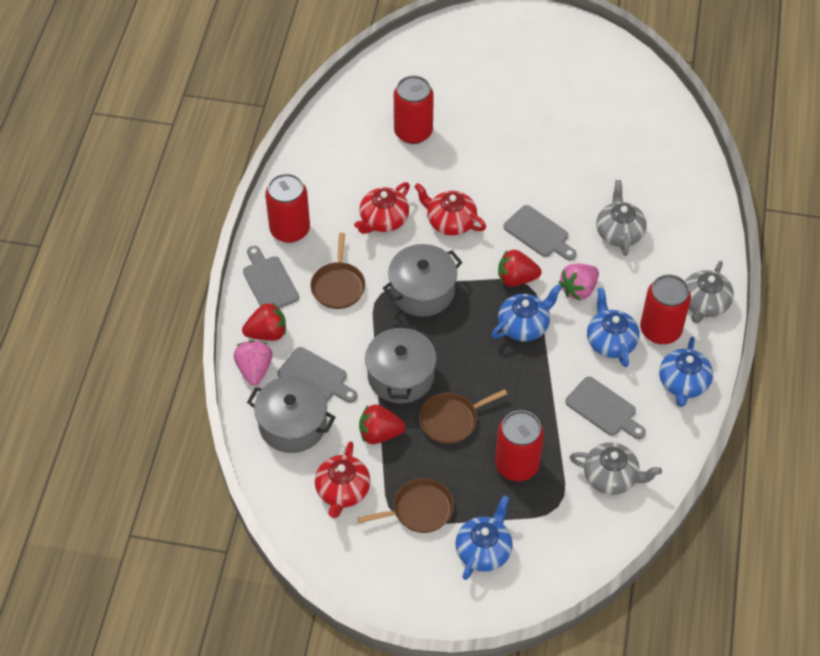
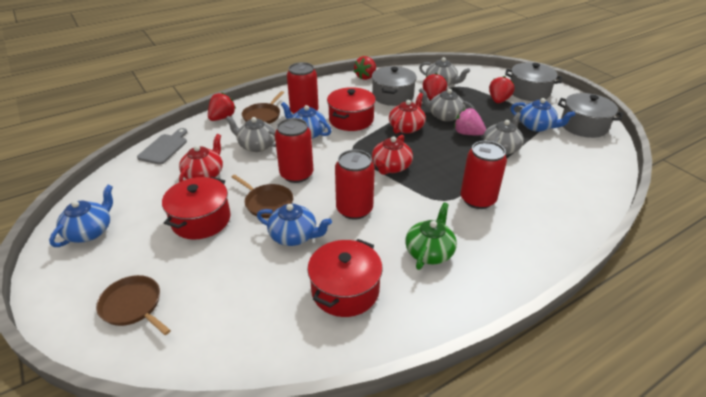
green teapot: 0 -> 1
grey cutting board: 4 -> 1
grey teapot: 3 -> 4
pink strawberry: 2 -> 1
red pot: 0 -> 3
red strawberry: 3 -> 4

